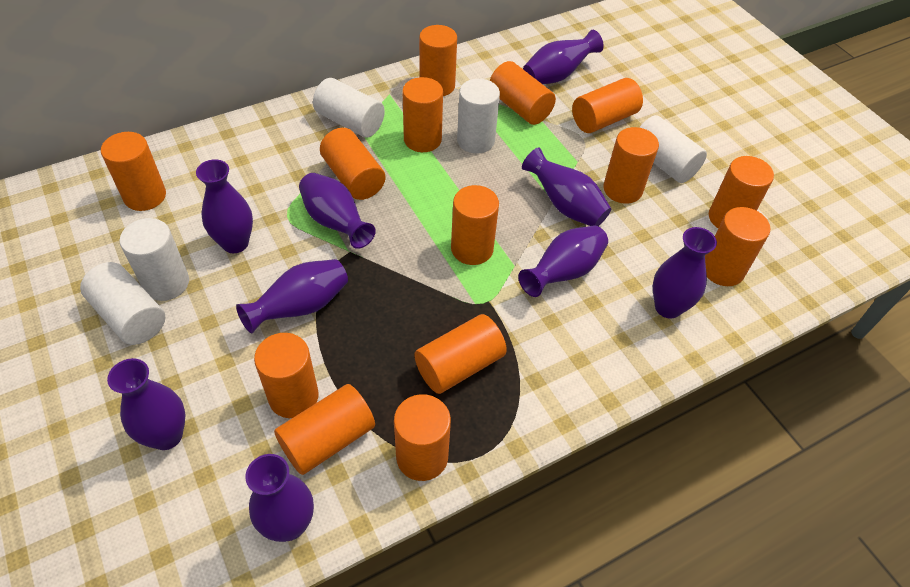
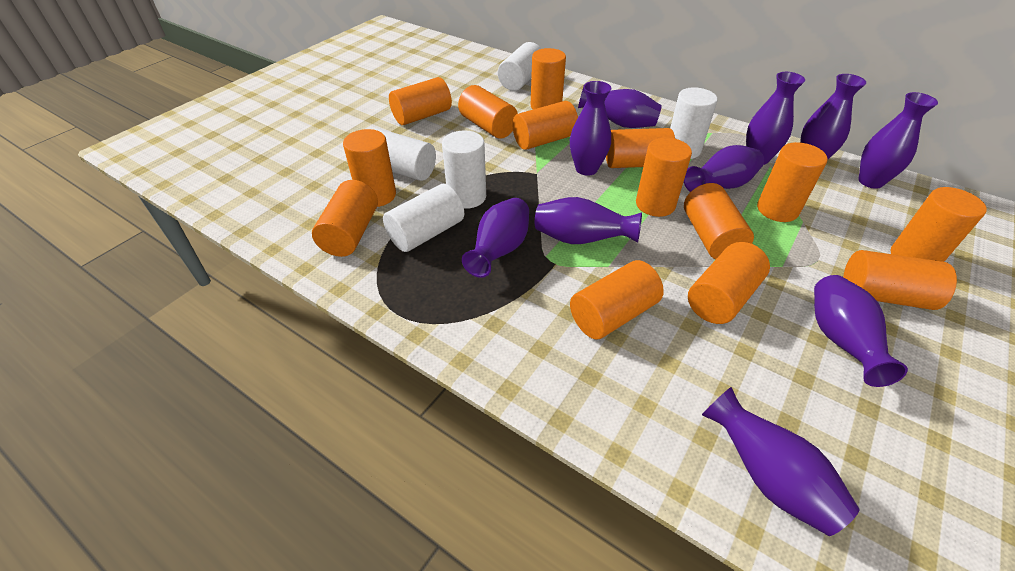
purple vase: 9 -> 10

